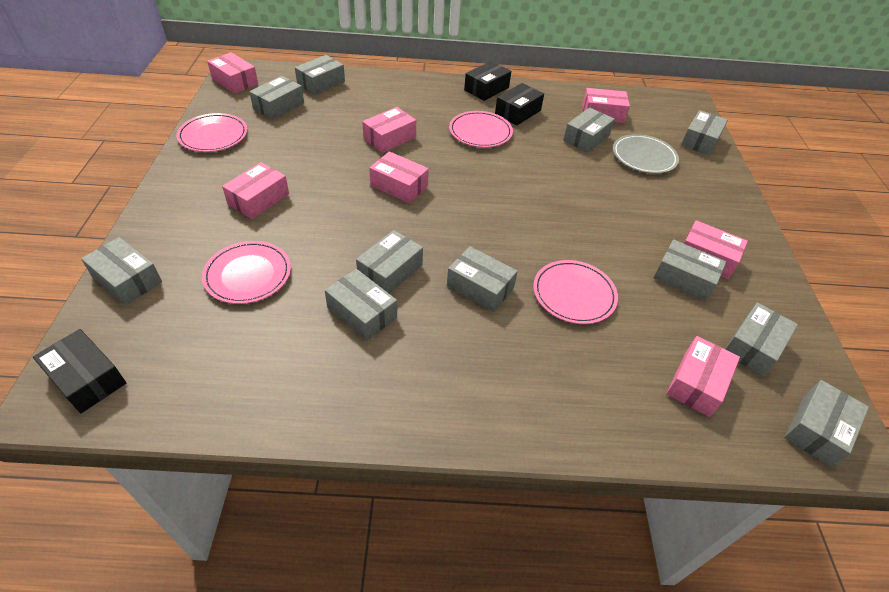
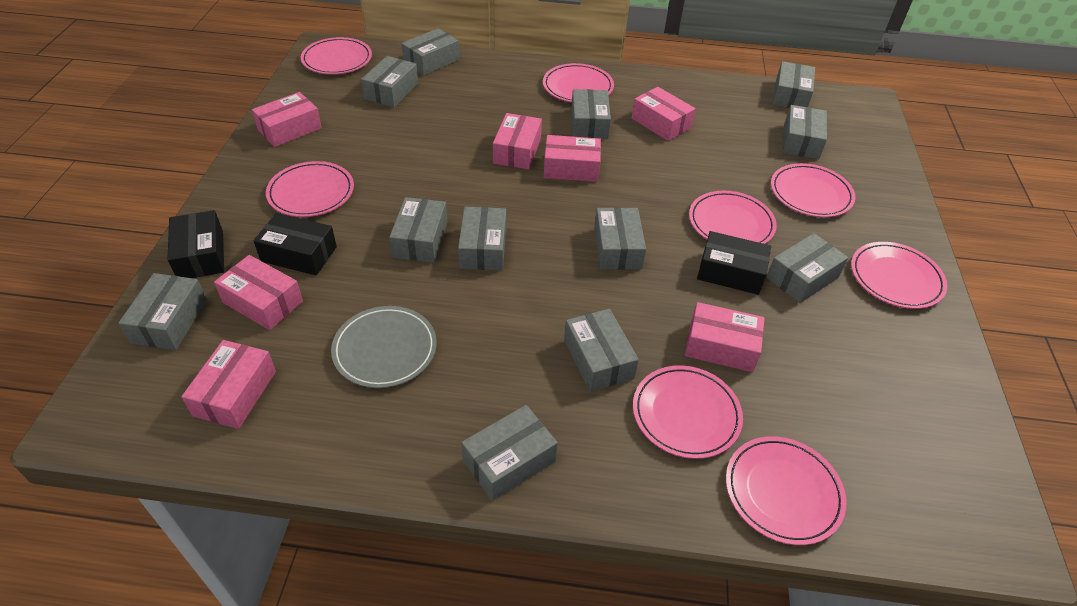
grey box: 11 -> 12
pink plate: 4 -> 8

